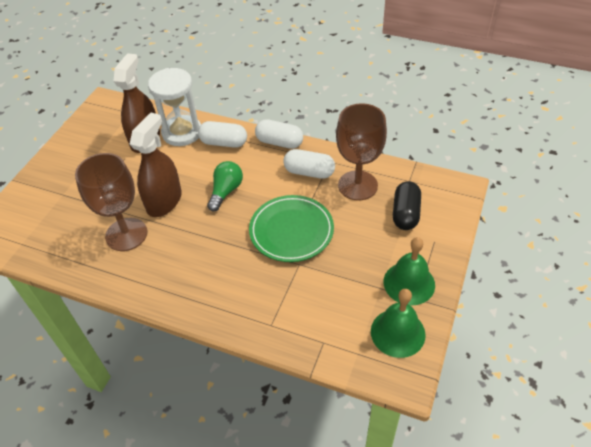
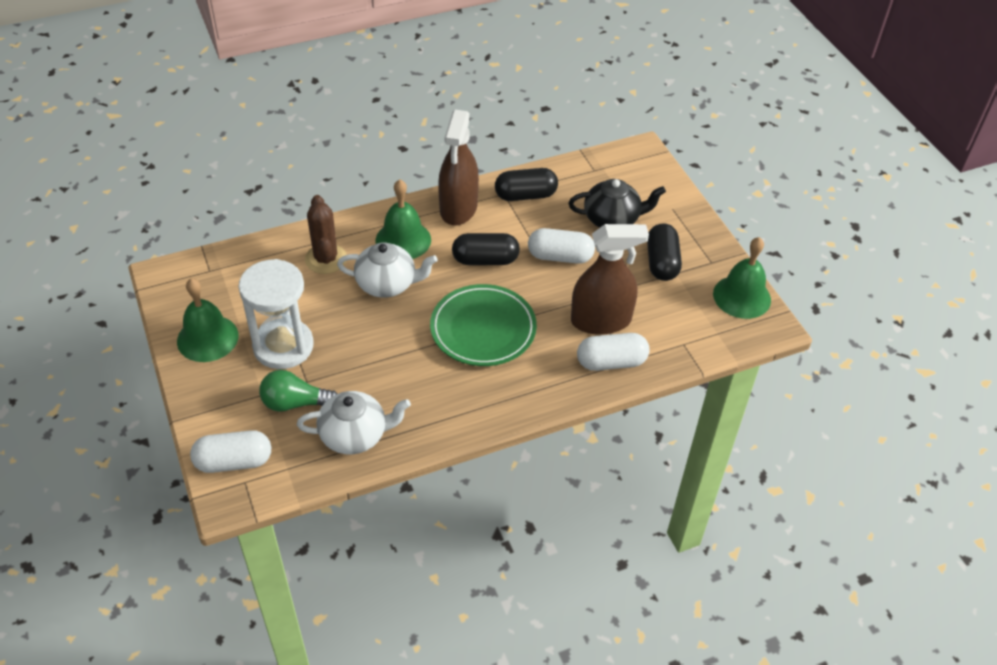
black capsule: 1 -> 3
black teapot: 0 -> 1
brown cactus: 0 -> 1
brown goblet: 2 -> 0
green bell: 2 -> 3
white teapot: 0 -> 2

